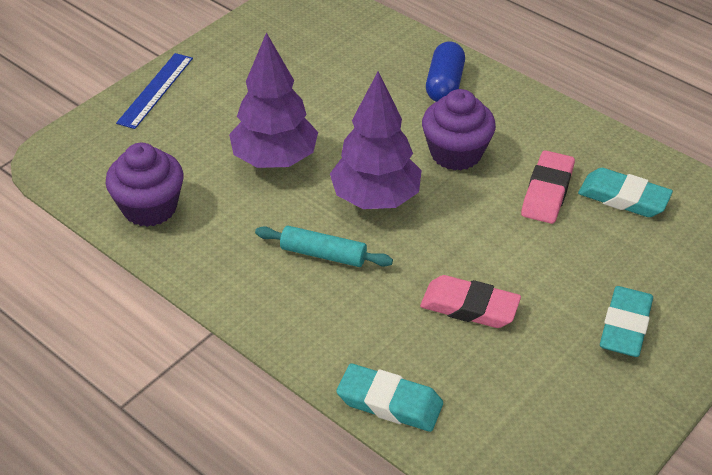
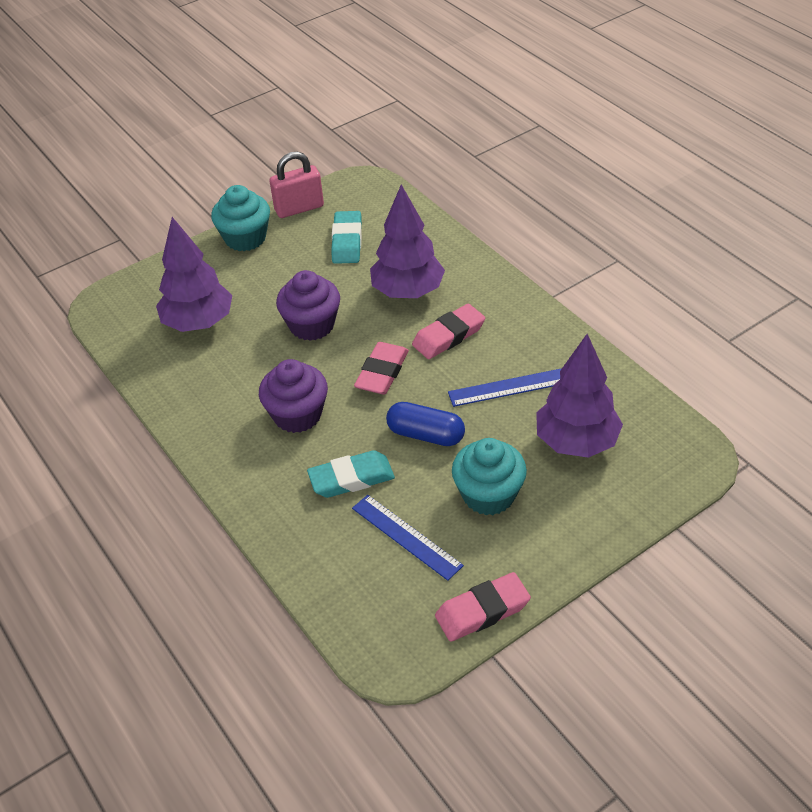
blue ruler: 1 -> 2
pink eraser: 2 -> 3
pink padlock: 0 -> 1
purple tree: 2 -> 3
turquoise cupcake: 0 -> 2
turquoise eraser: 3 -> 2
turquoise rolling pin: 1 -> 0

